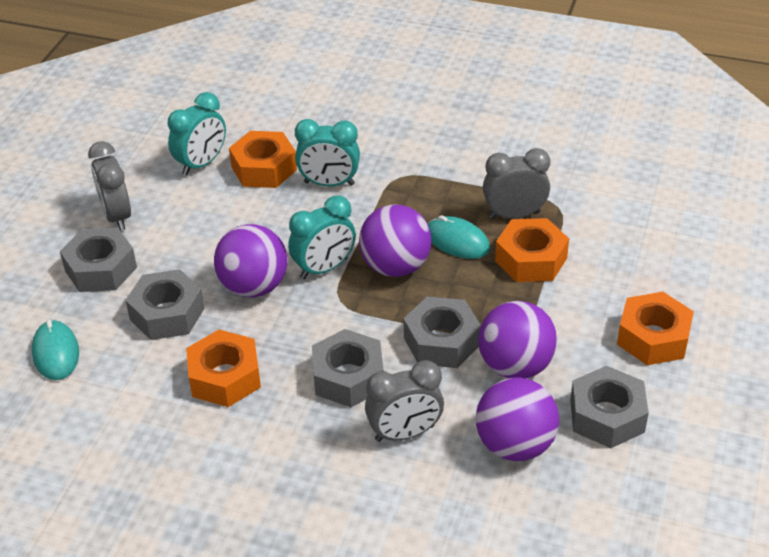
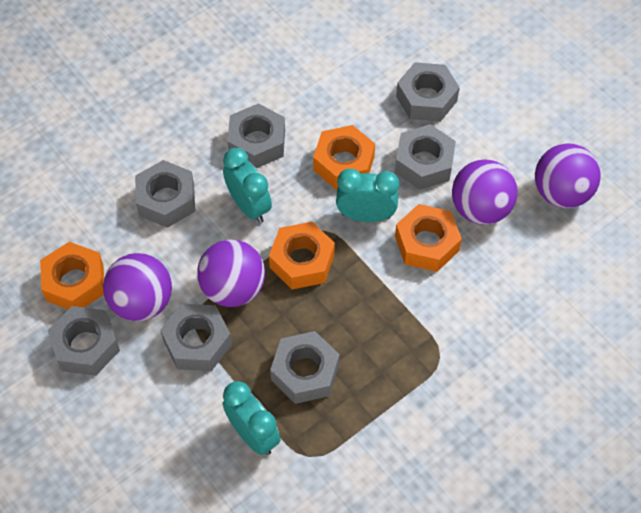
grey clock: 3 -> 0
grey nut: 5 -> 7
turquoise mouse: 2 -> 0

